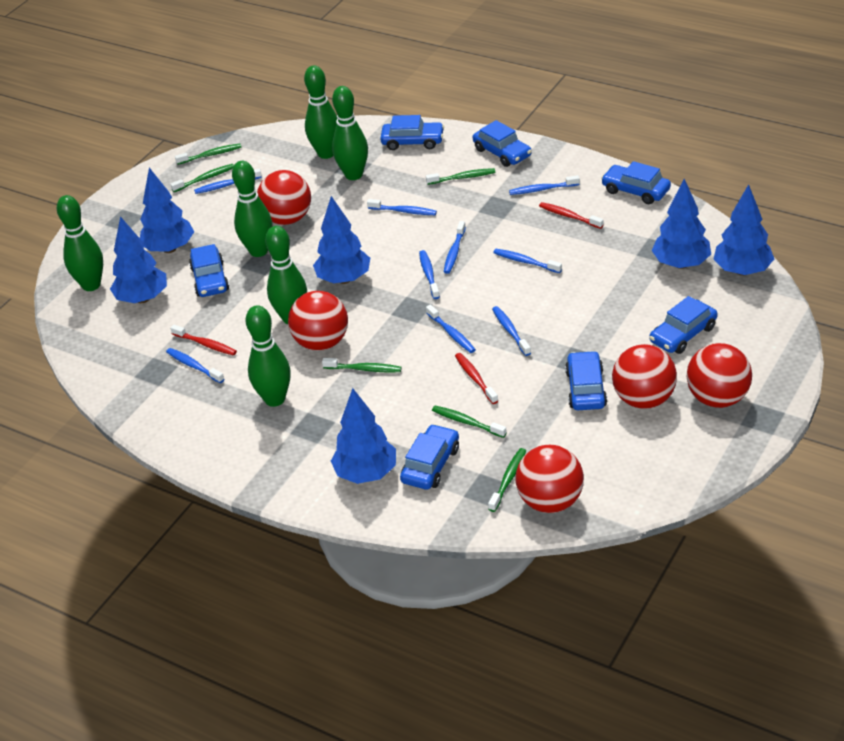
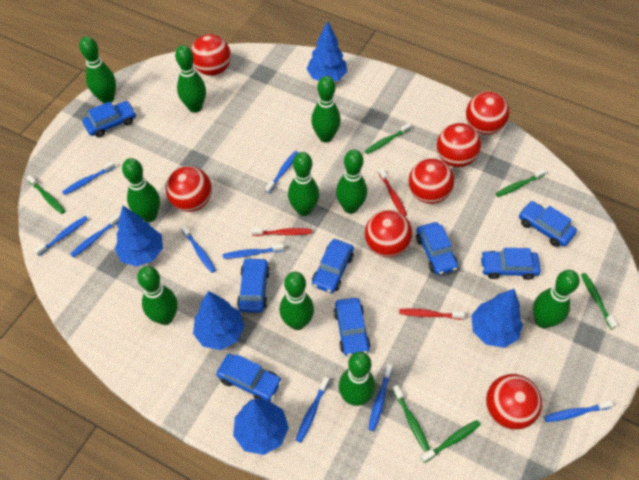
blue car: 7 -> 8
blue tree: 6 -> 5
green bowling pin: 6 -> 10
red ball: 5 -> 7

